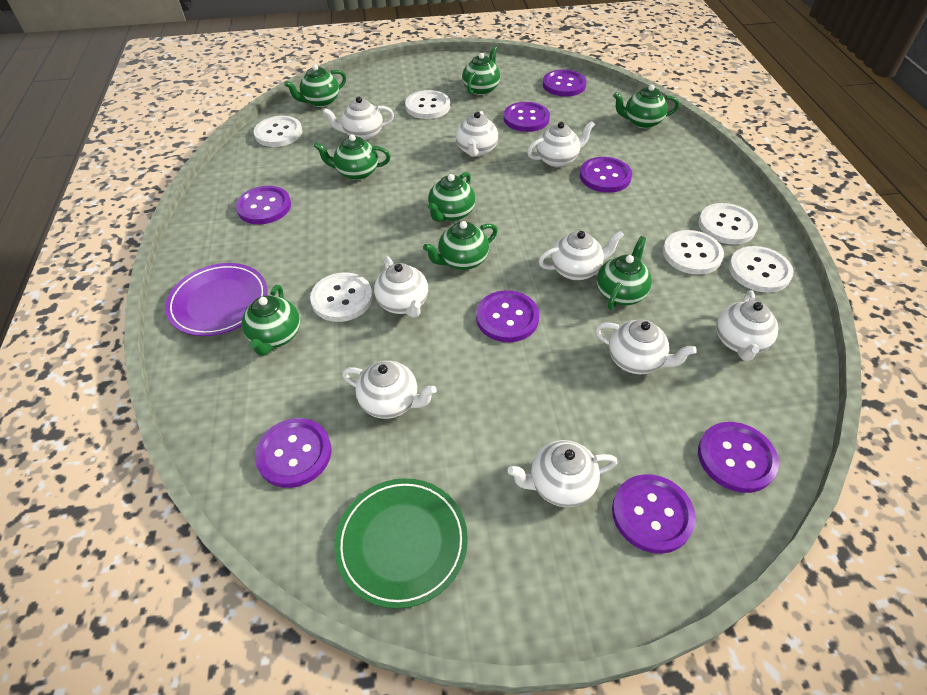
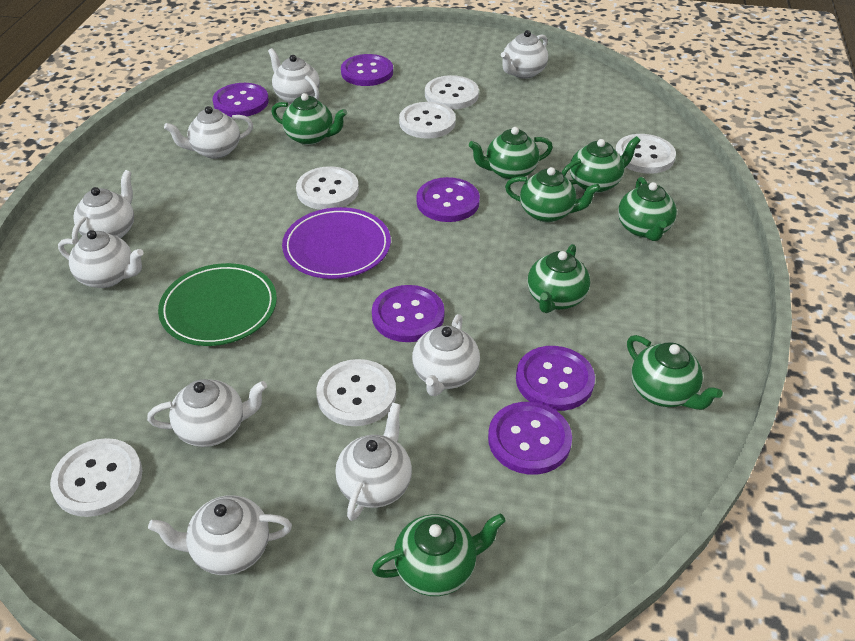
purple button: 8 -> 6

